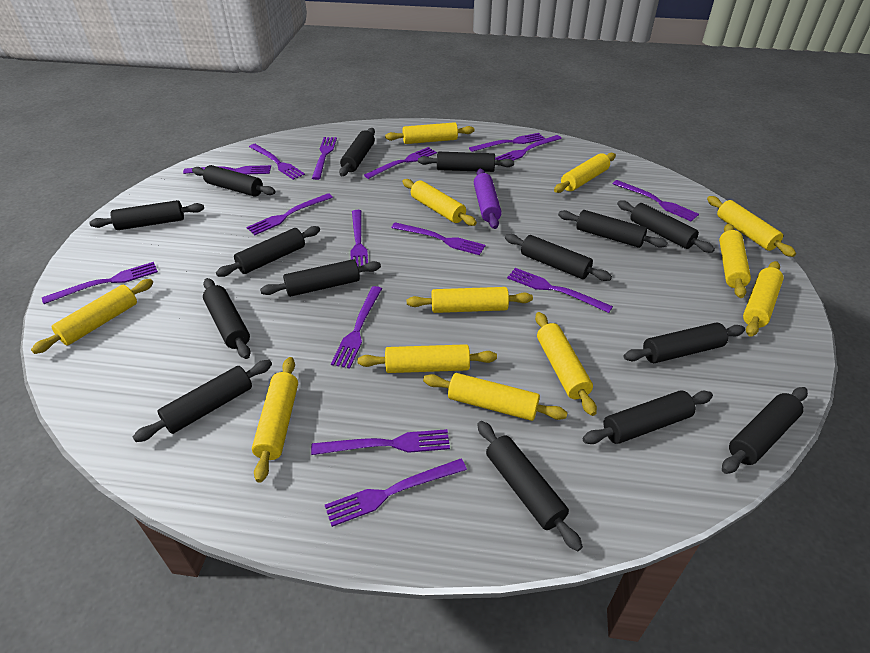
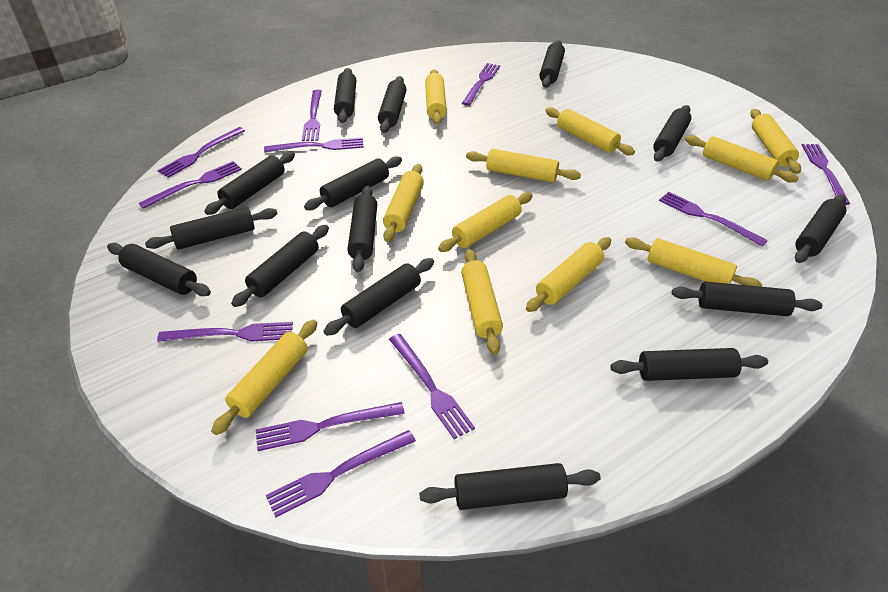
purple fork: 15 -> 11
purple rolling pin: 1 -> 0
yellow rolling pin: 12 -> 11

